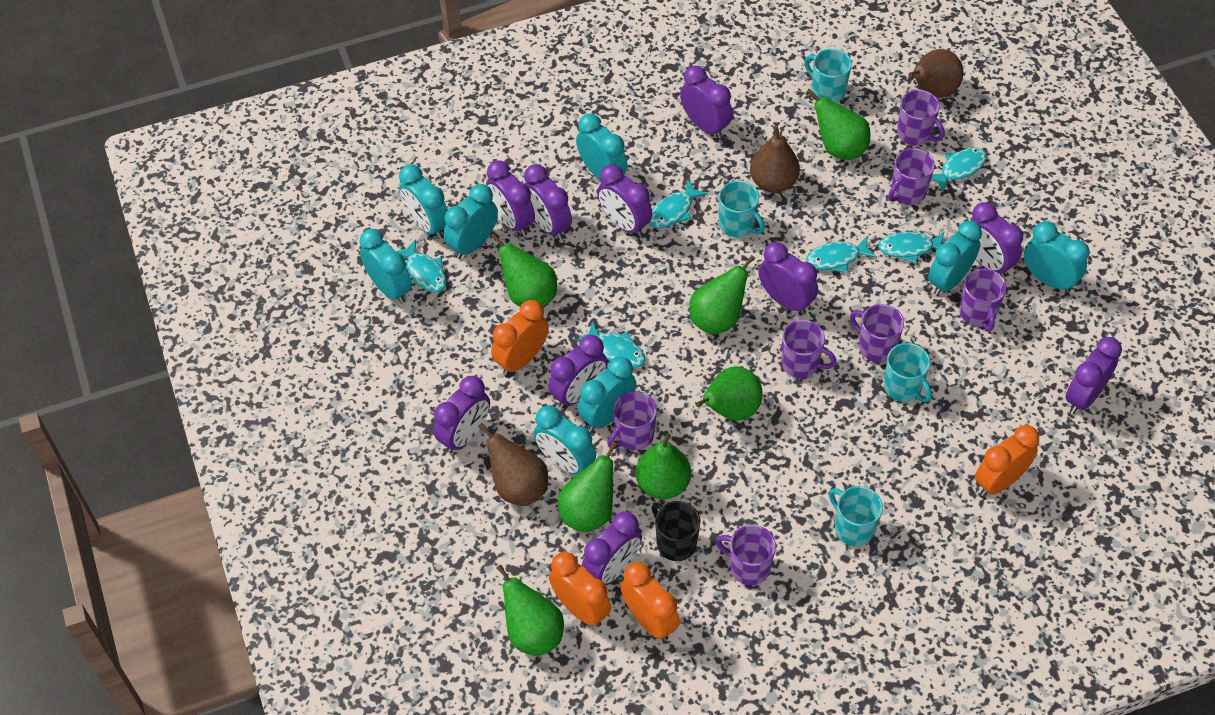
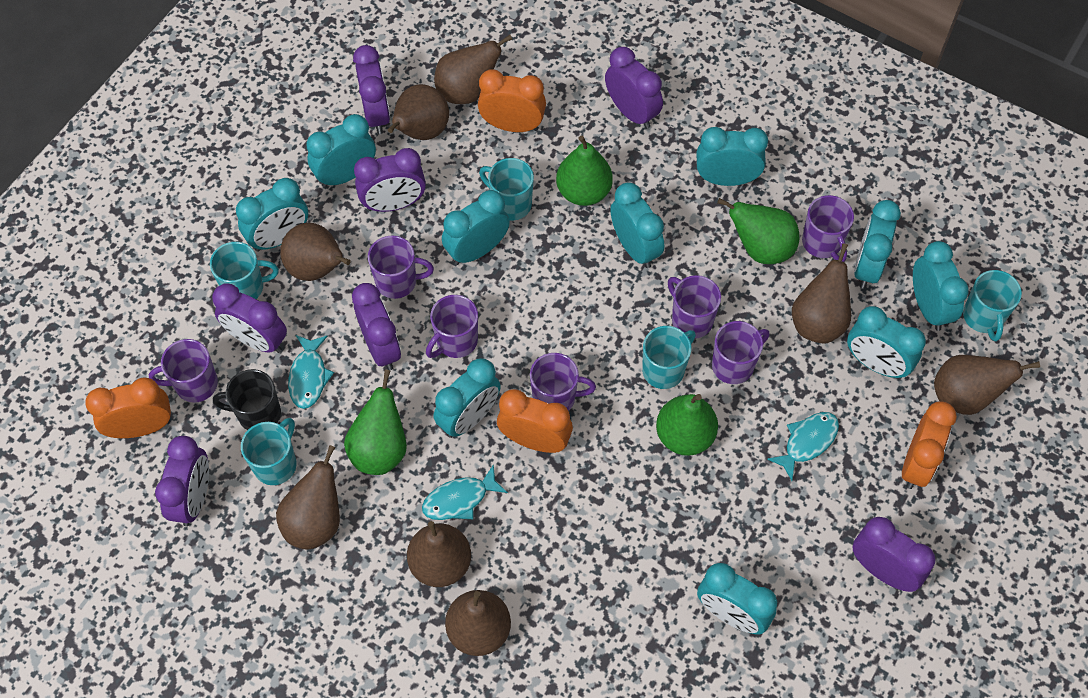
brown pear: 3 -> 8
green pear: 7 -> 4
purple clock: 10 -> 7
turquoise clock: 8 -> 10
turquoise fish: 6 -> 3
turquoise mug: 4 -> 5

